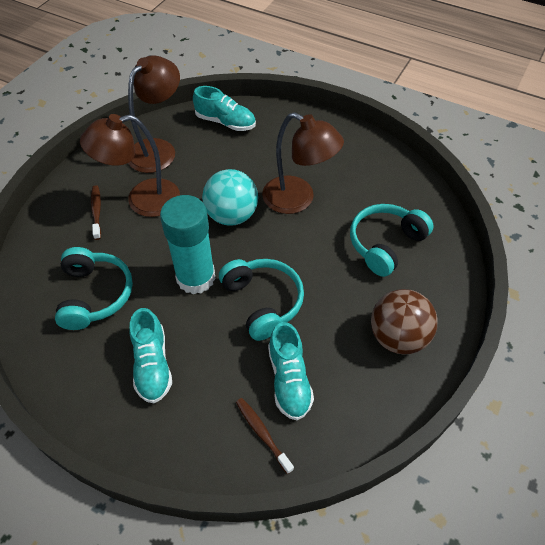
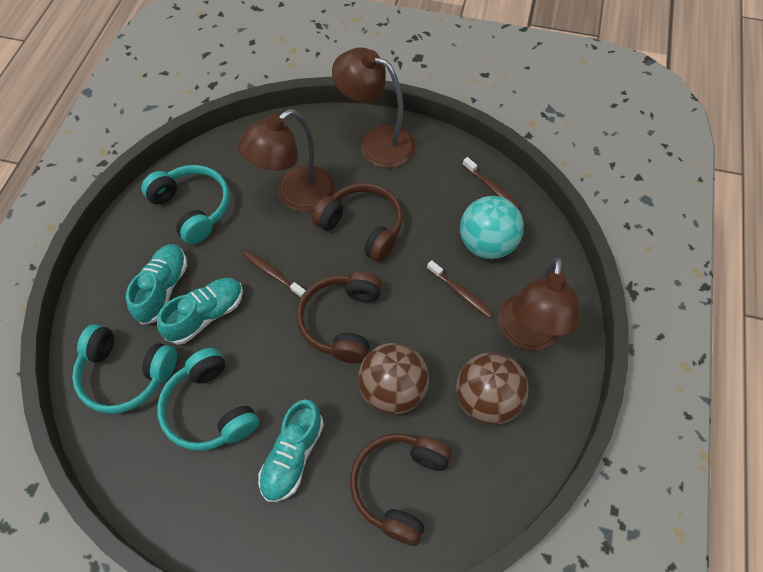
brown ball: 1 -> 2
brown headphones: 0 -> 3
brown toothbrush: 2 -> 3
turquoise glue stick: 1 -> 0

